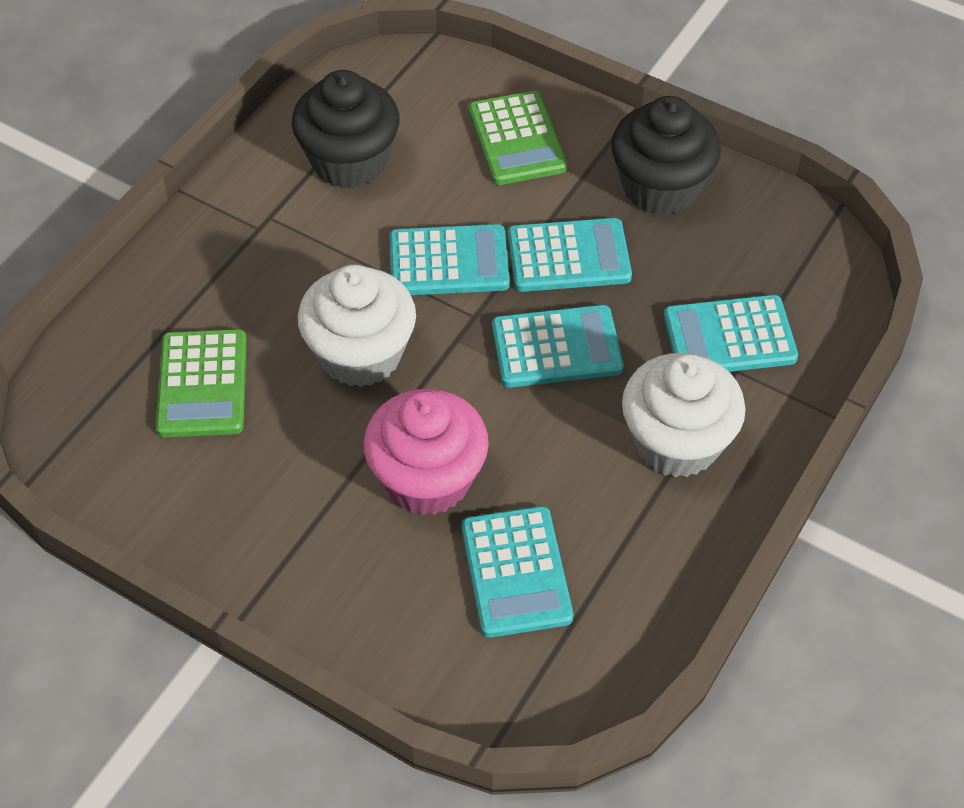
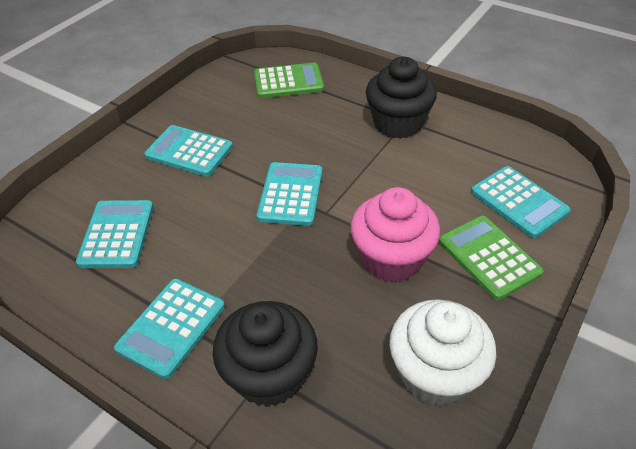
white cupcake: 2 -> 1

